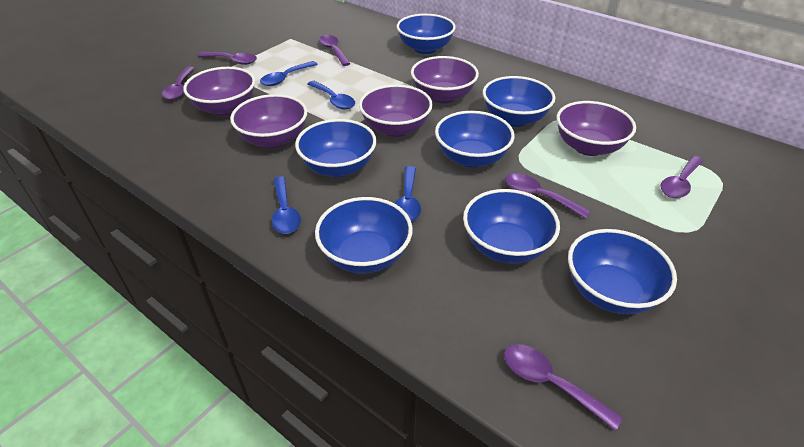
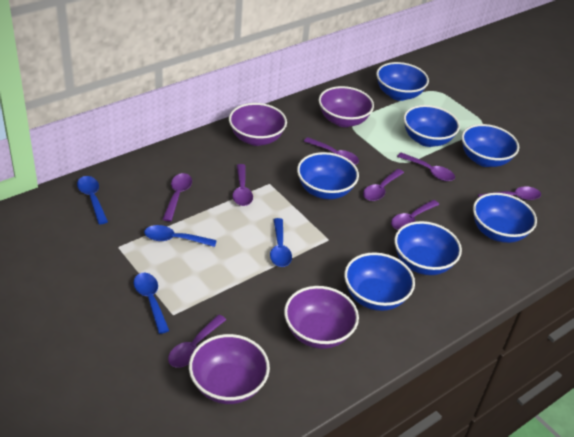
purple bowl: 5 -> 4
purple spoon: 6 -> 8

